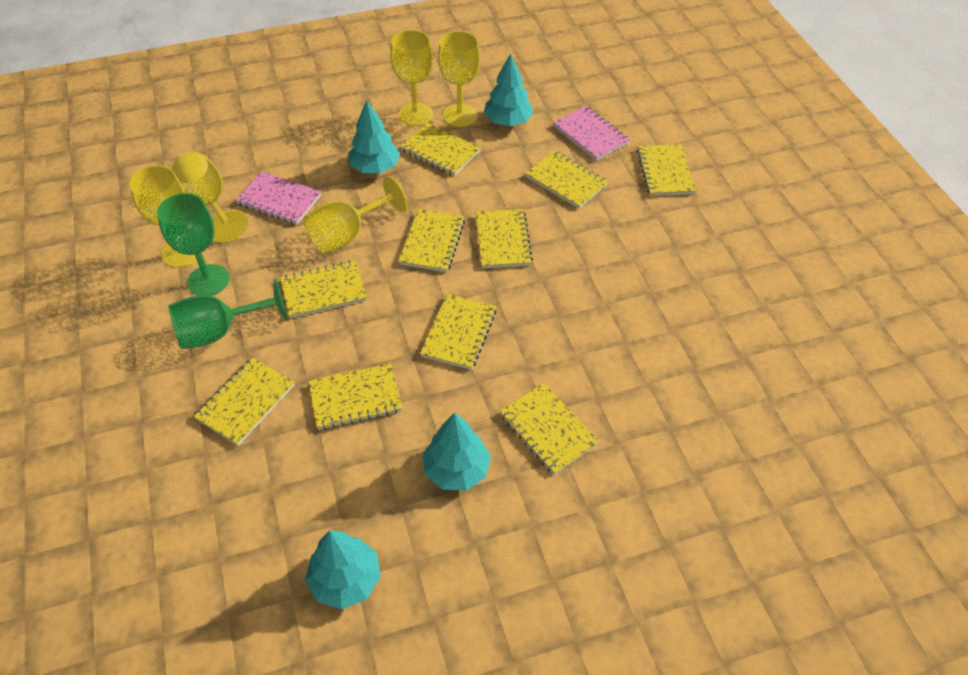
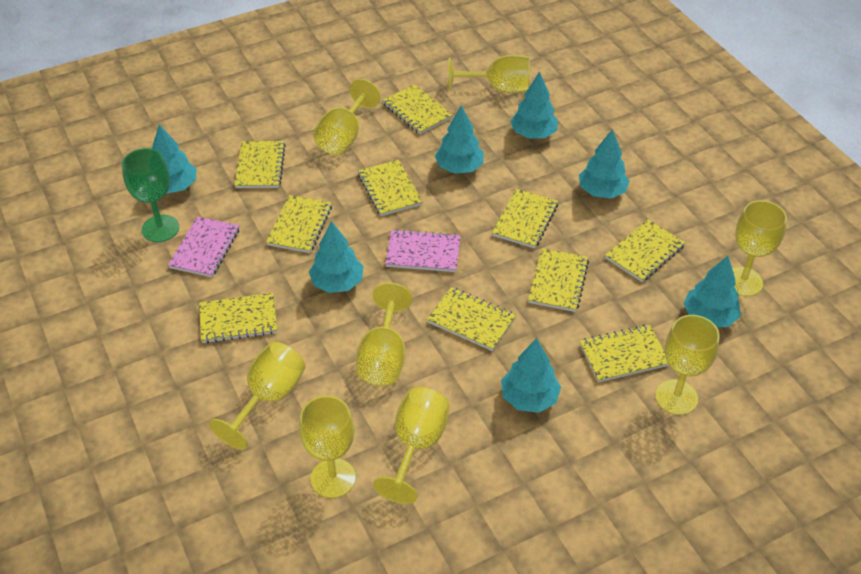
green goblet: 2 -> 1
turquoise tree: 4 -> 7
yellow goblet: 5 -> 8

